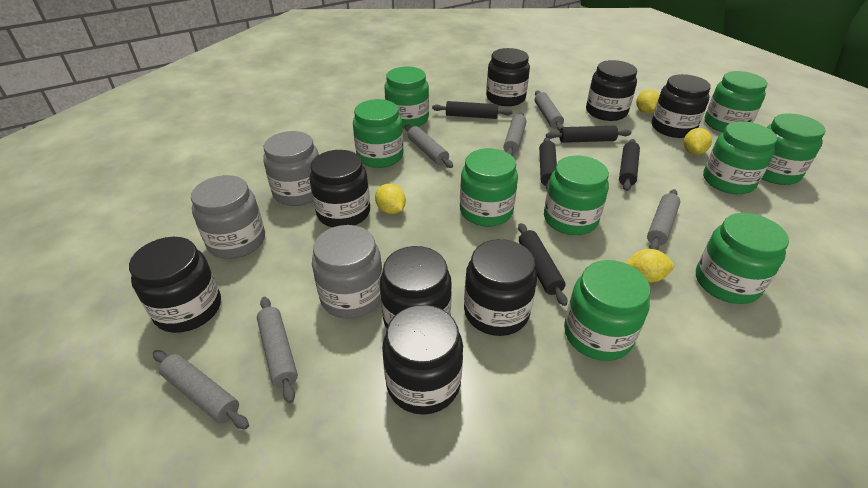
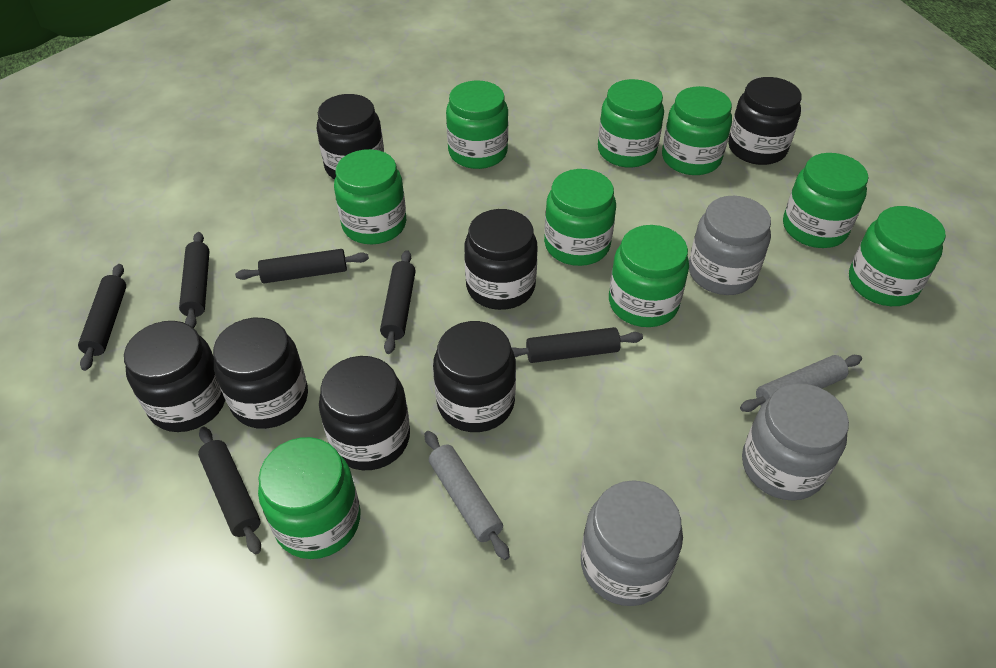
black jar: 8 -> 7
black rolling pin: 5 -> 6
grey rolling pin: 6 -> 2
yellow lemon: 4 -> 0

